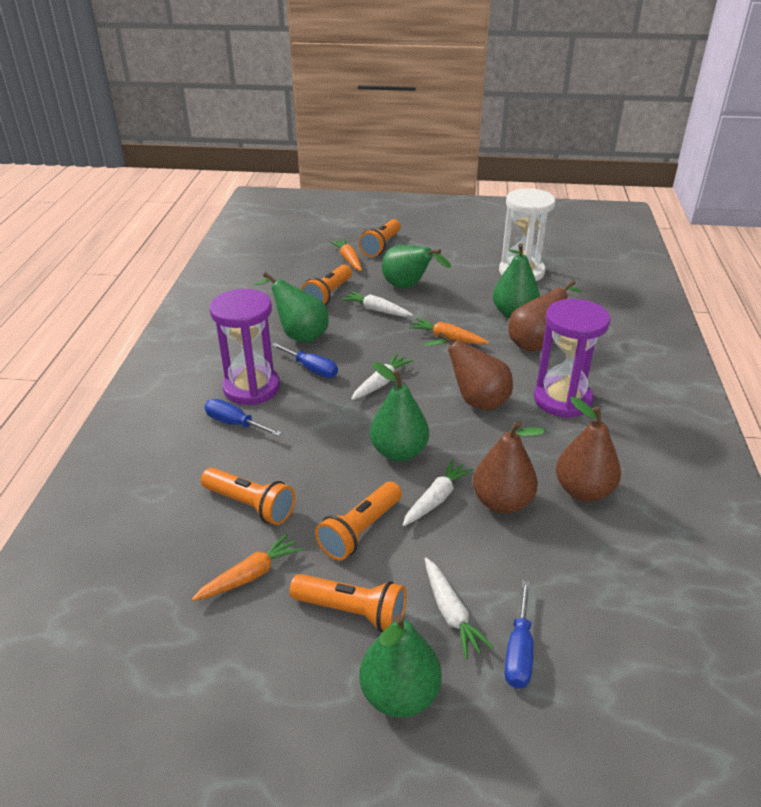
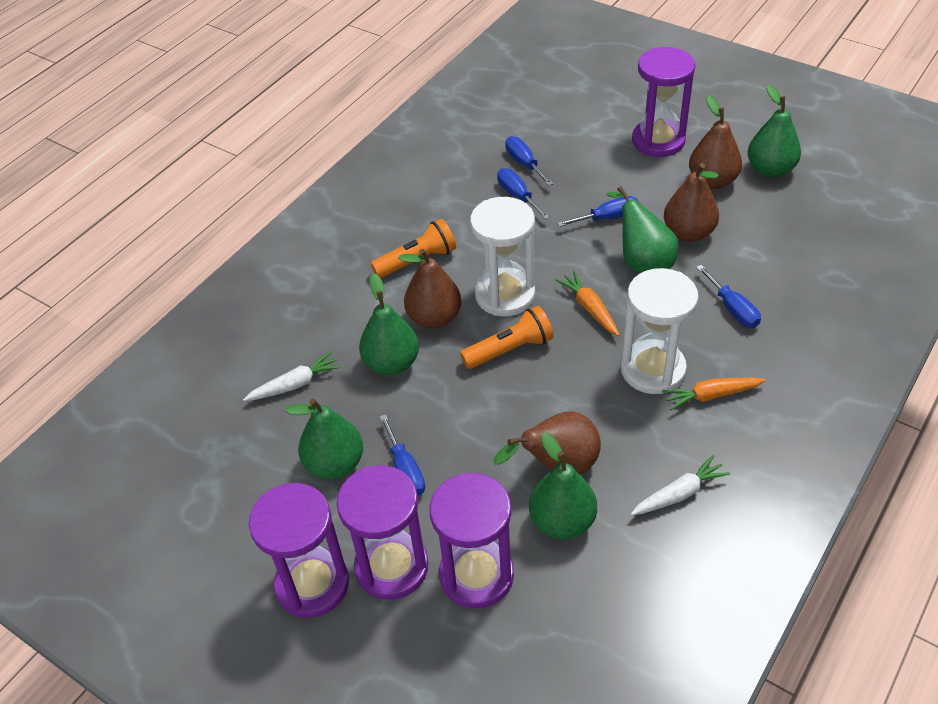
blue screwdriver: 3 -> 5
orange carrot: 3 -> 2
orange flashlight: 5 -> 2
purple hourglass: 2 -> 4
white carrot: 4 -> 2
white hourglass: 1 -> 2

